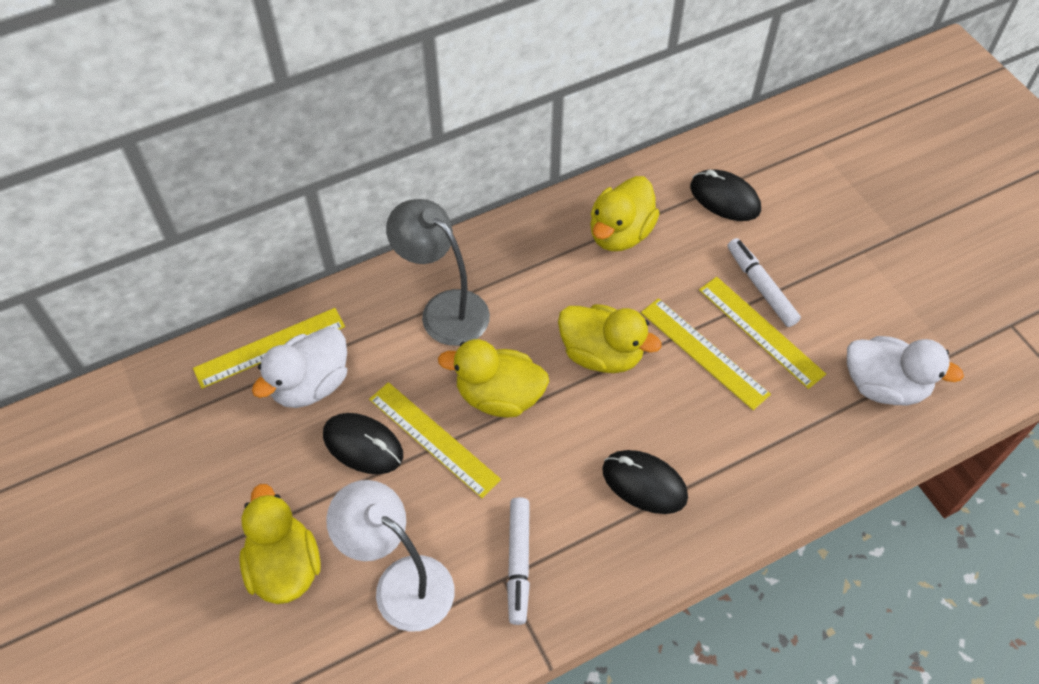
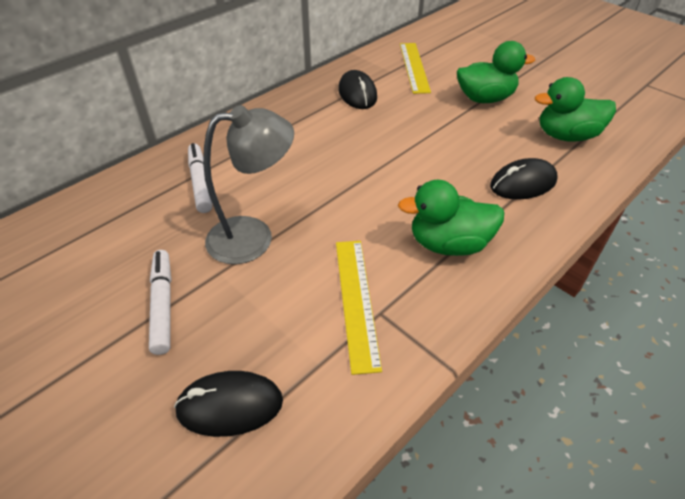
green duck: 0 -> 3
white duck: 2 -> 0
white lamp: 1 -> 0
yellow duck: 4 -> 0
yellow ruler: 4 -> 2

